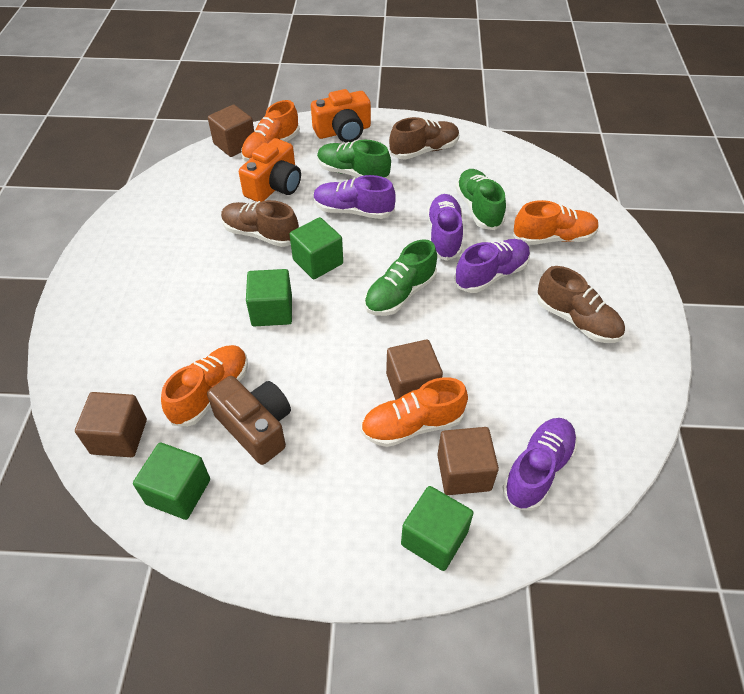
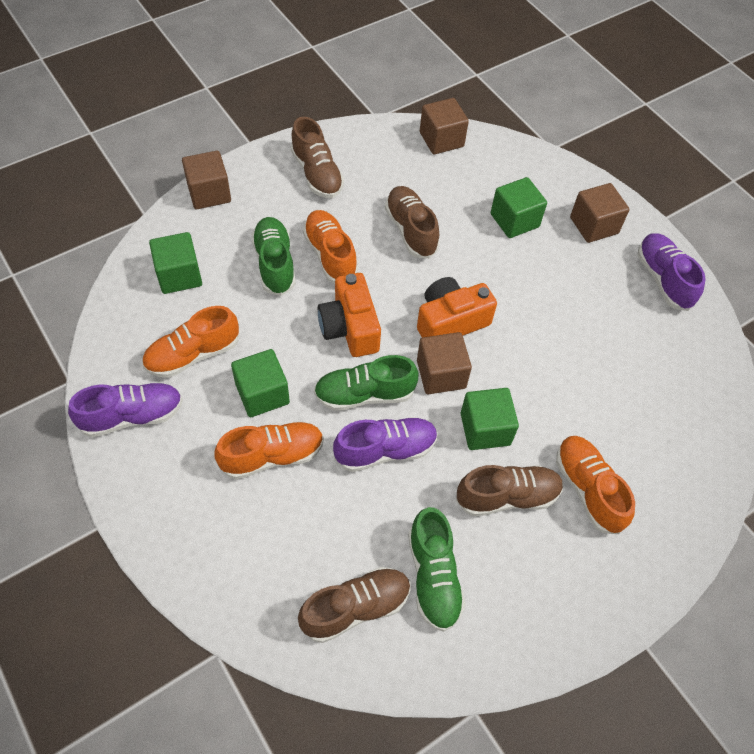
brown camera: 1 -> 0
brown shoe: 3 -> 4
purple shoe: 4 -> 3

